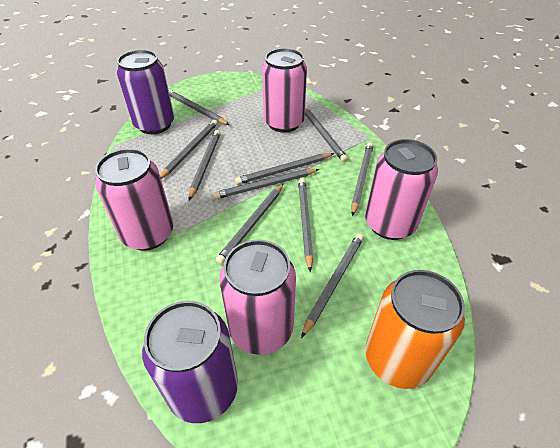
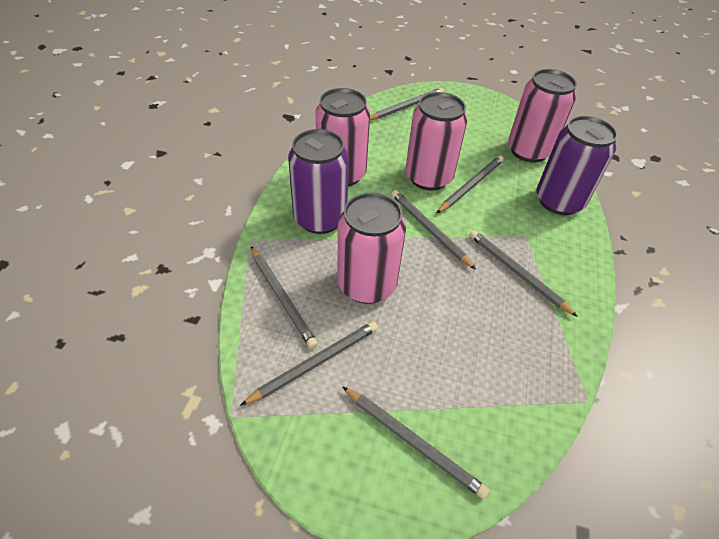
grey pencil: 10 -> 7
orange can: 1 -> 0

